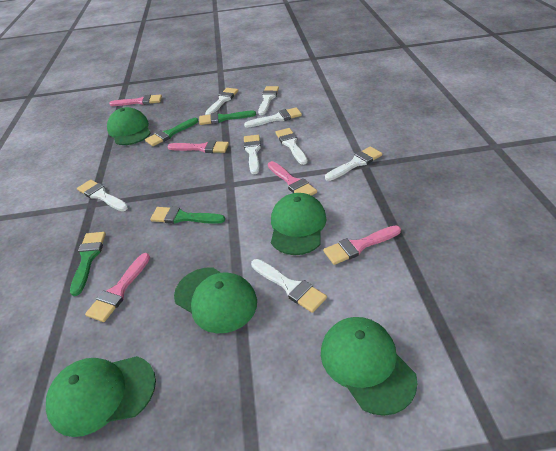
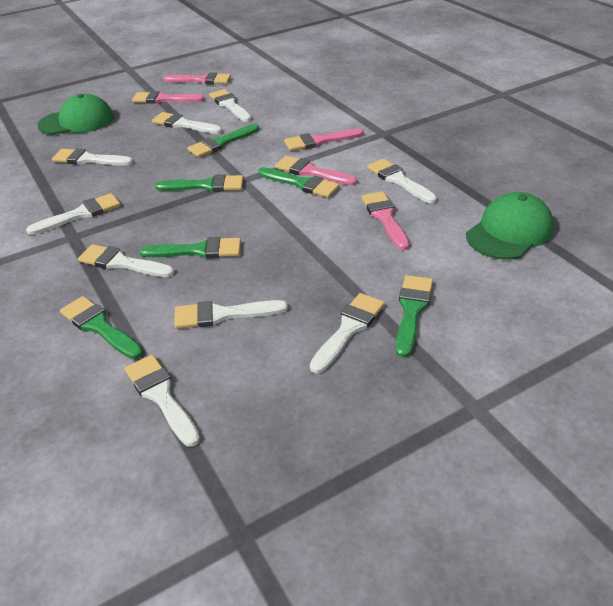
green brush: 4 -> 6
green cap: 5 -> 2
white brush: 8 -> 9

